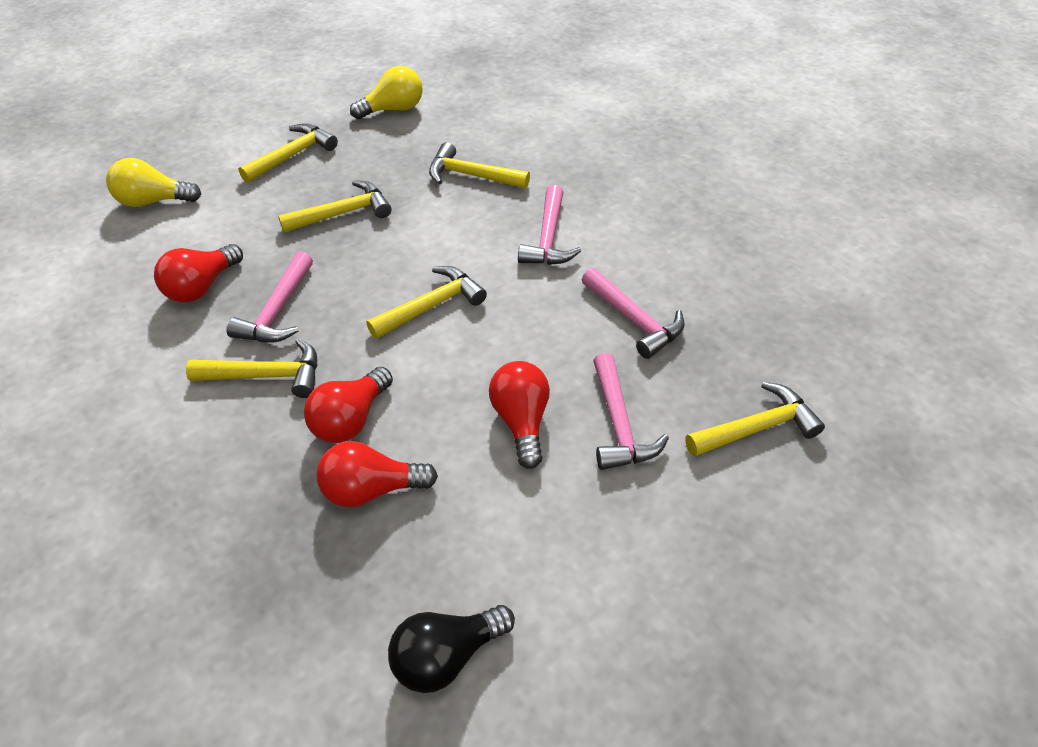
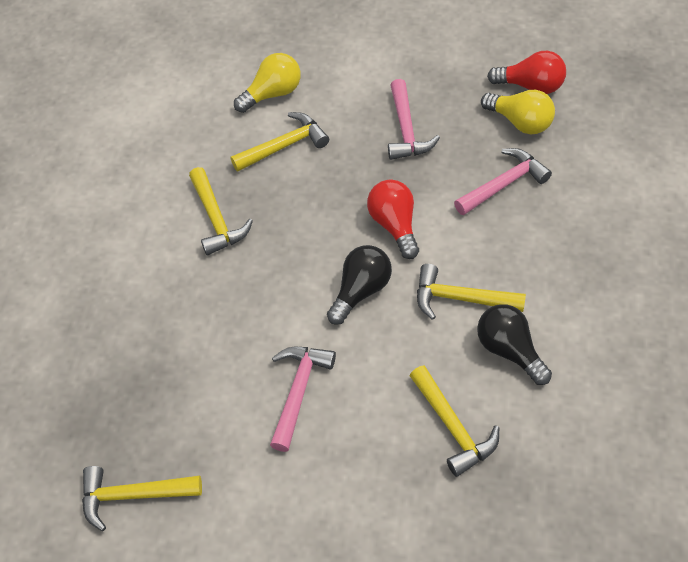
black light bulb: 1 -> 2
pink hammer: 4 -> 3
red light bulb: 4 -> 2
yellow hammer: 6 -> 5

